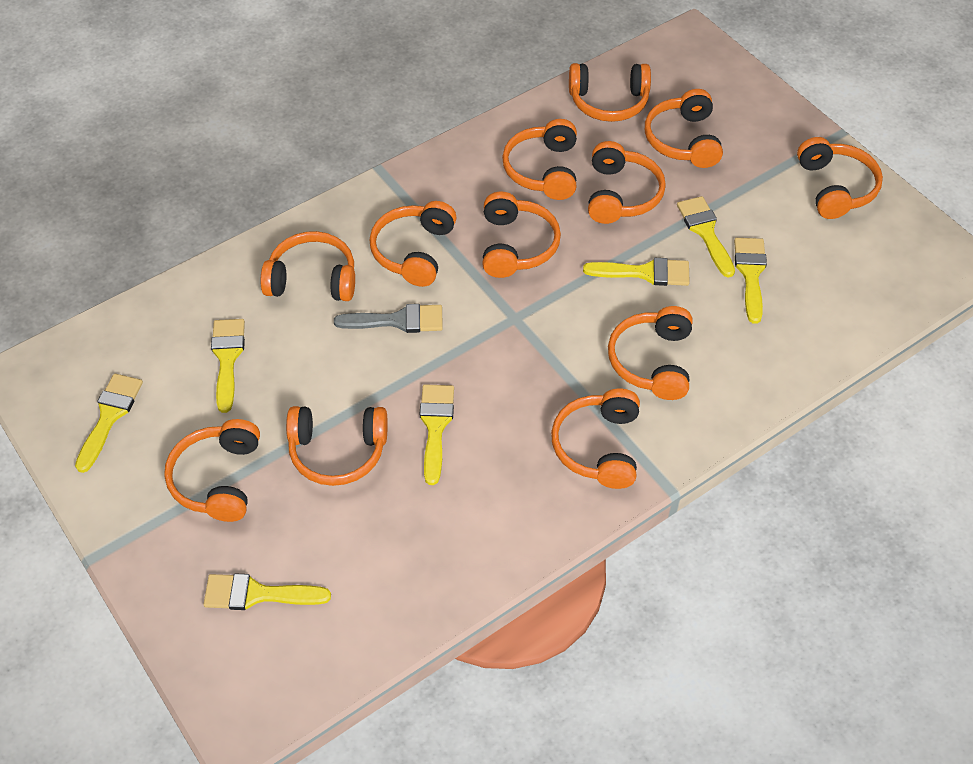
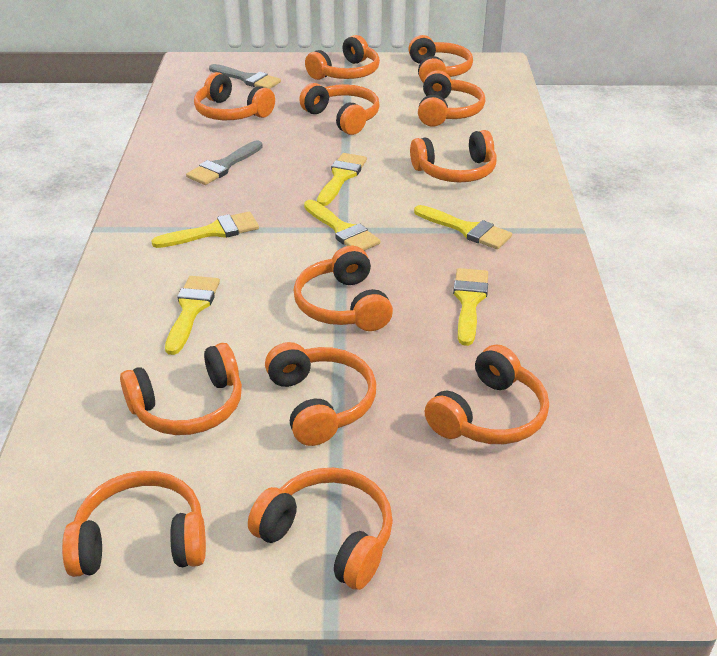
grey brush: 1 -> 2
yellow brush: 7 -> 6

